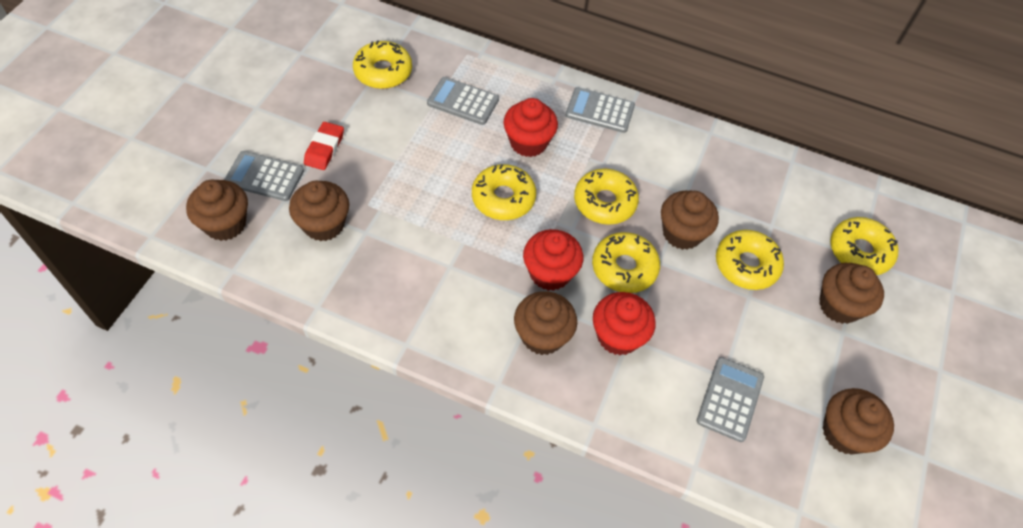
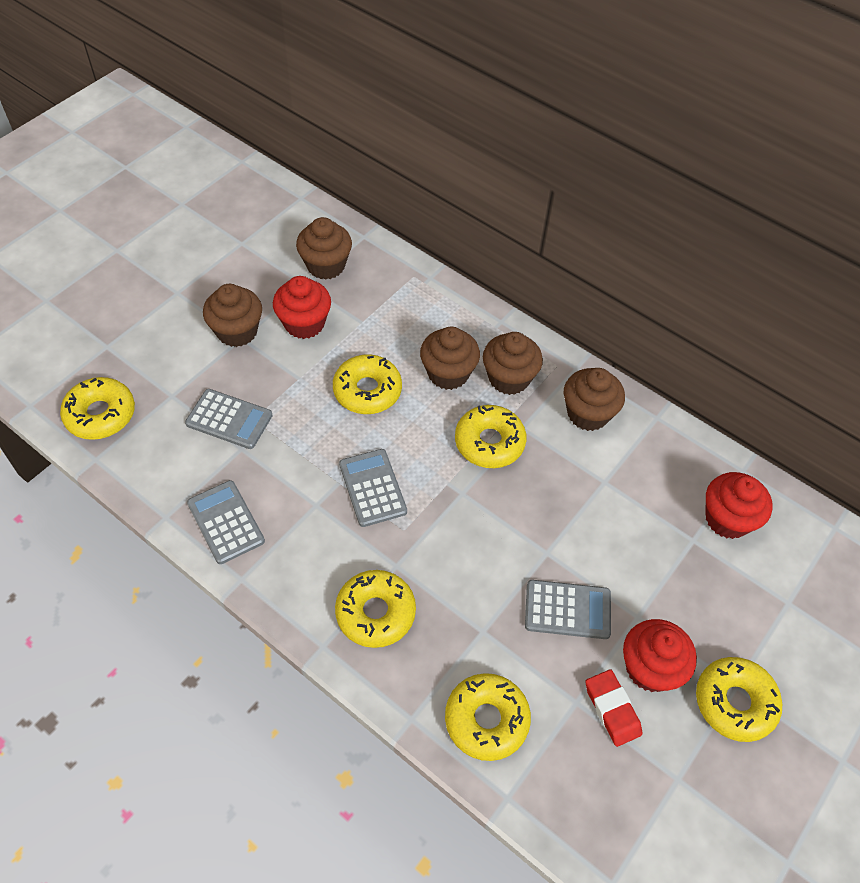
brown cupcake: 6 -> 5

